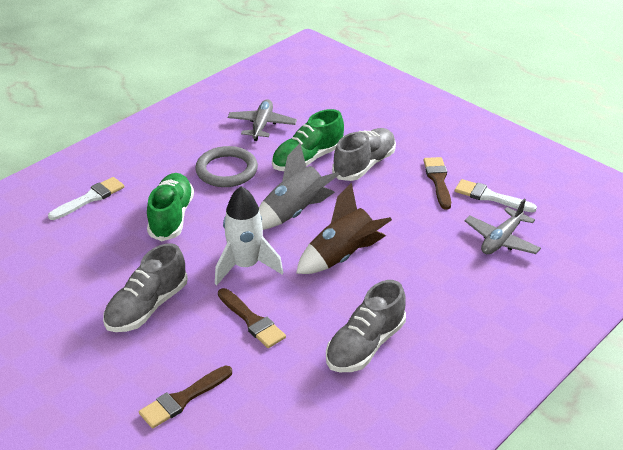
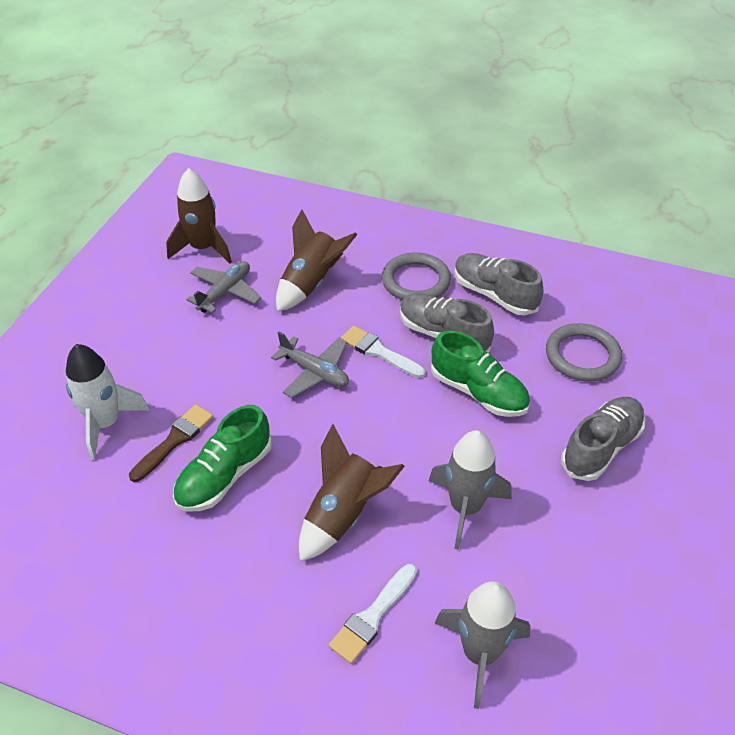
brown brush: 3 -> 1
brown rocket: 1 -> 3
grey ring: 1 -> 2
grey rocket: 1 -> 2

